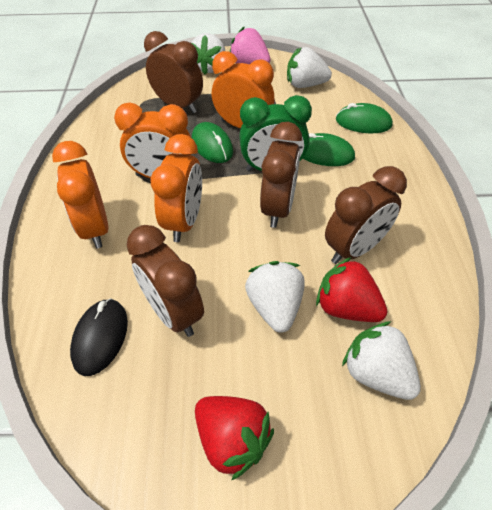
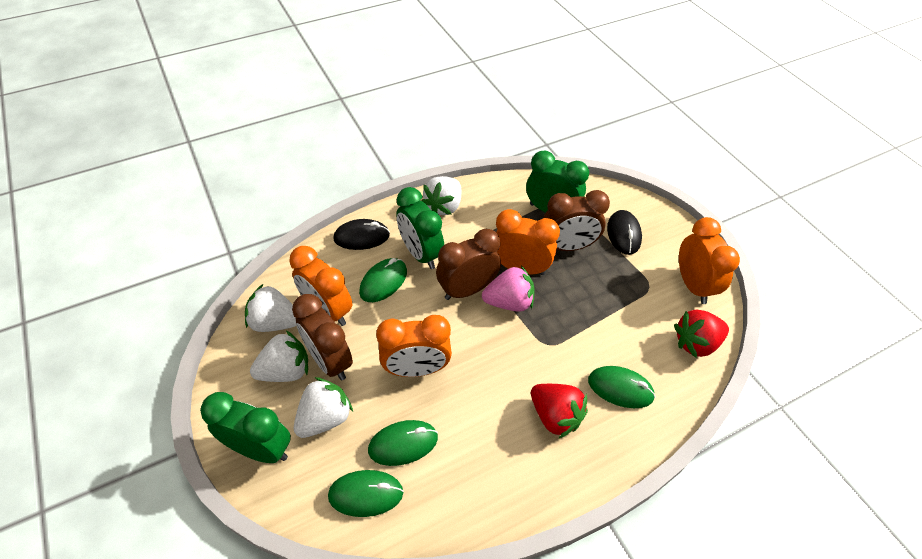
black mouse: 1 -> 2
brown clock: 4 -> 3
green clock: 1 -> 3
green mouse: 3 -> 4

